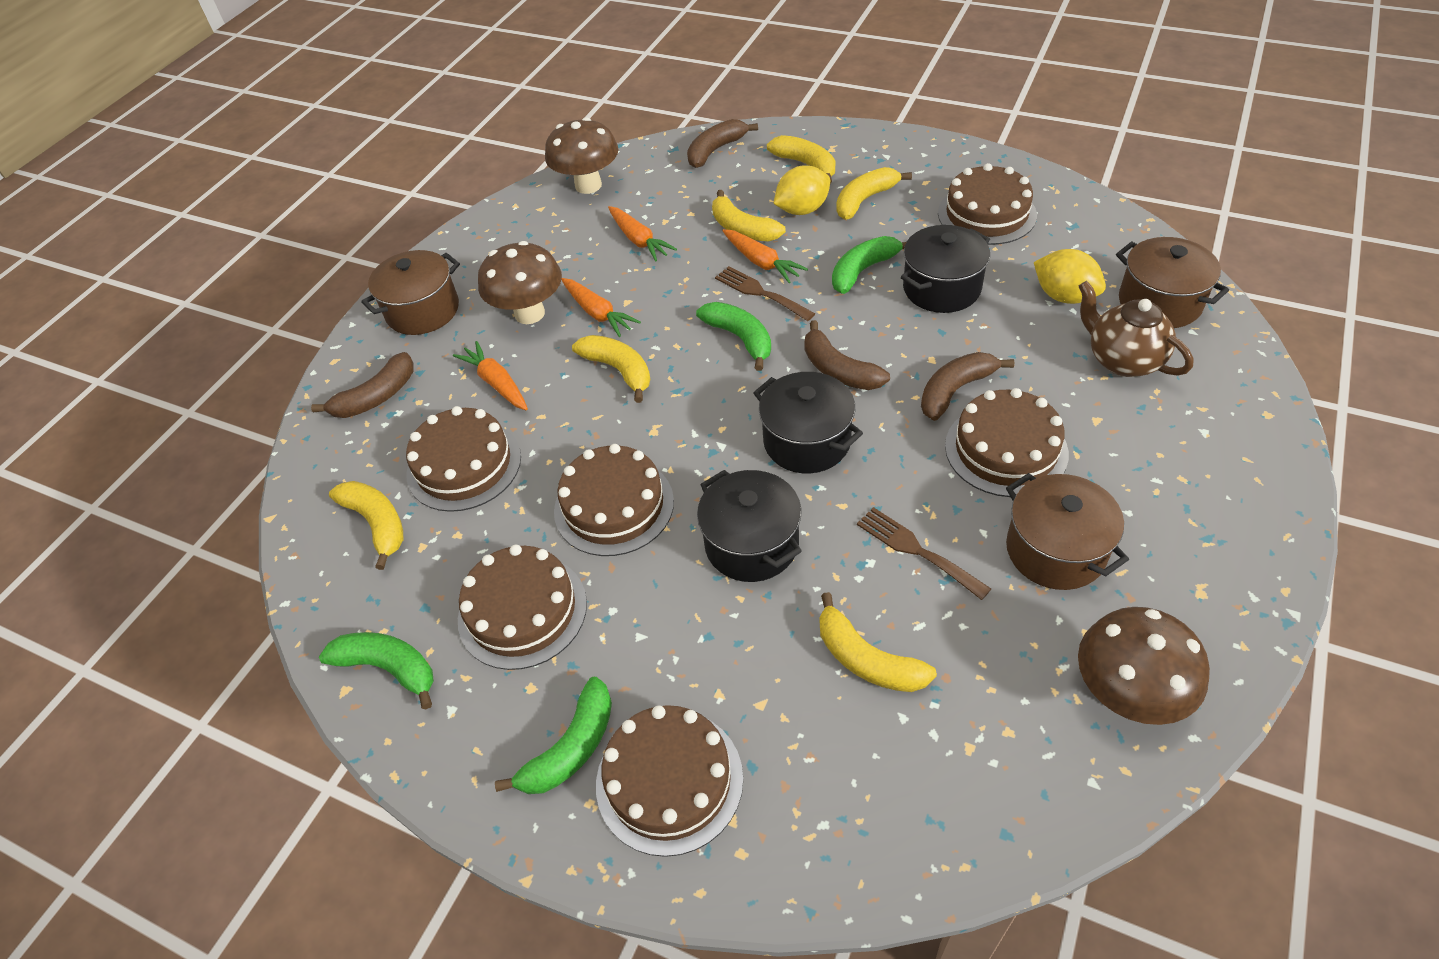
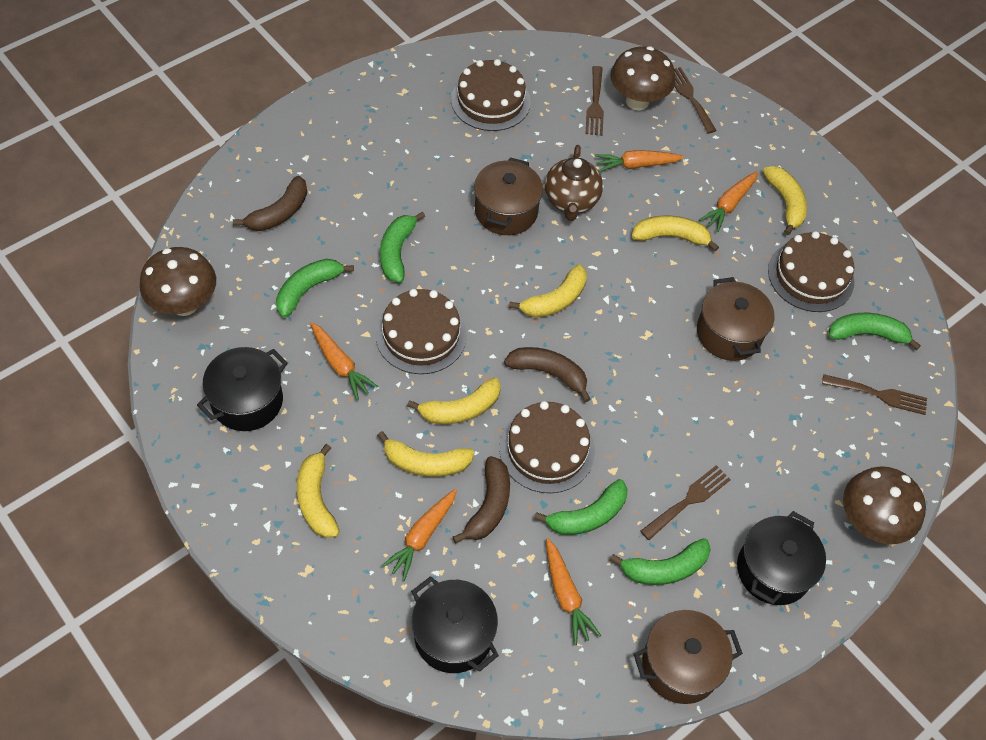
brown banana: 4 -> 3
brown cake: 6 -> 4
brown fork: 2 -> 4
green banana: 4 -> 5
orange carrot: 4 -> 5
yellow lemon: 2 -> 0

